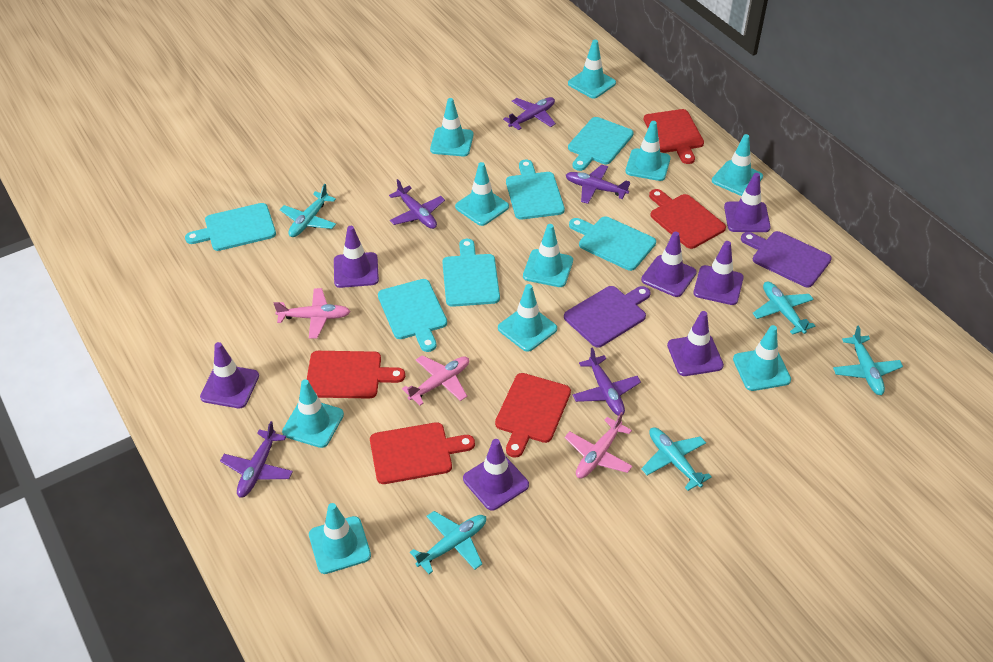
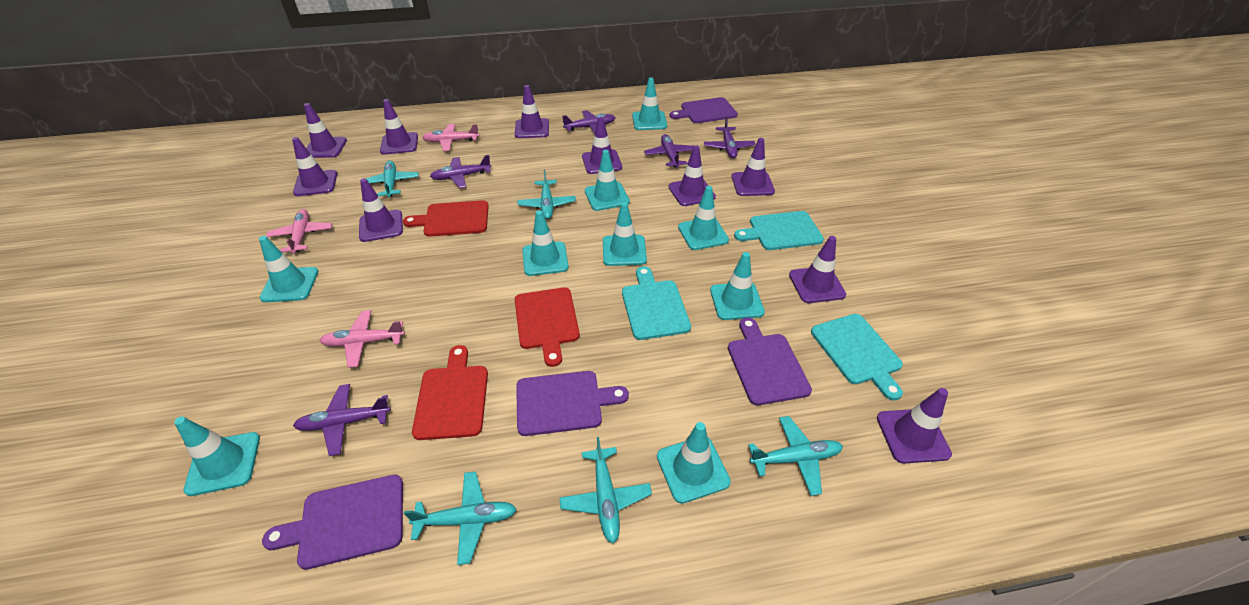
purple cutting board: 2 -> 4
purple traffic cone: 7 -> 10
red cutting board: 5 -> 3
turquoise cutting board: 6 -> 3
turquoise traffic cone: 10 -> 9

